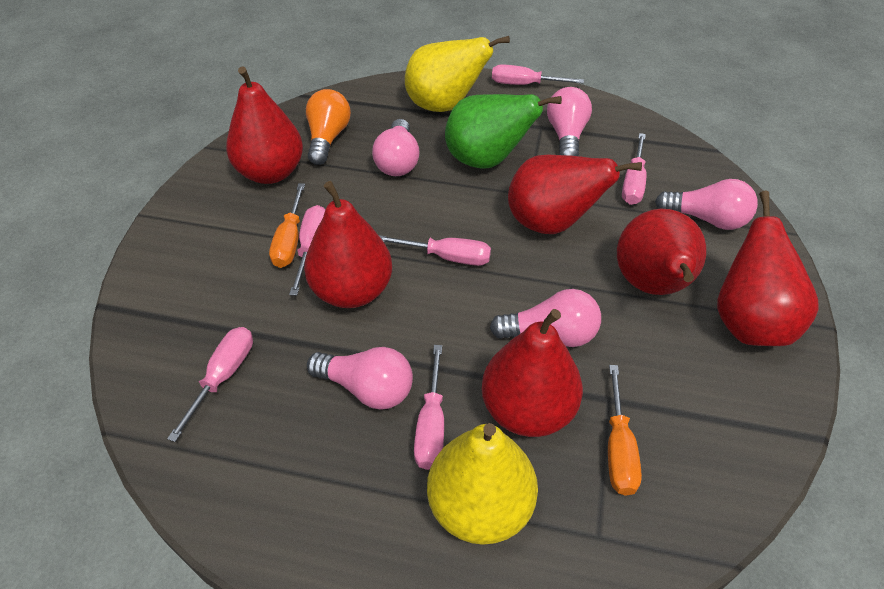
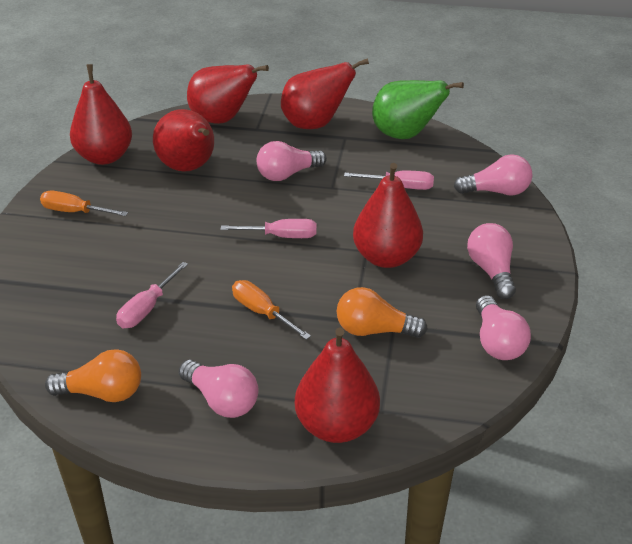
orange light bulb: 1 -> 2
pink screwdriver: 6 -> 3
yellow pear: 2 -> 0

